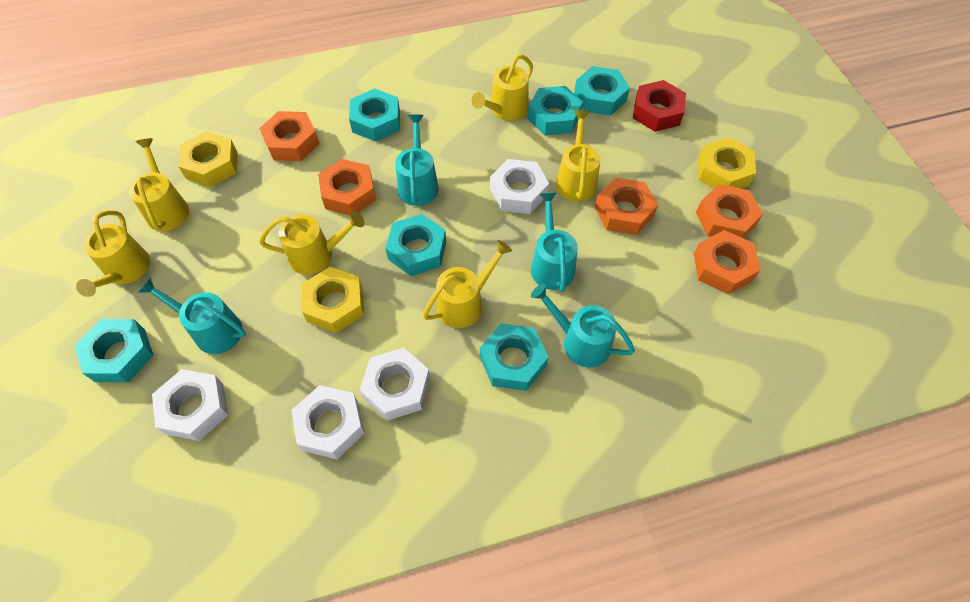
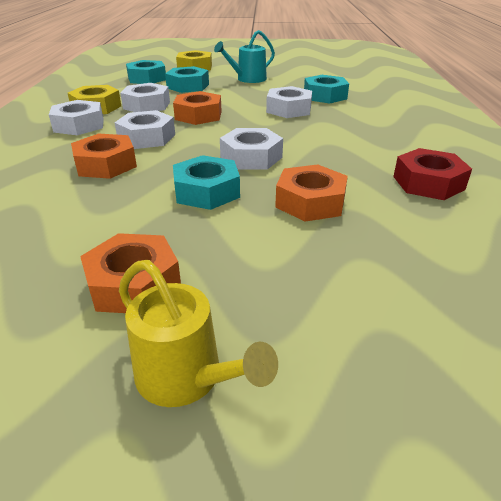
orange nut: 5 -> 4
turquoise nut: 6 -> 4
turquoise watering can: 4 -> 1
white nut: 4 -> 5
yellow nut: 3 -> 2
yellow watering can: 6 -> 1

